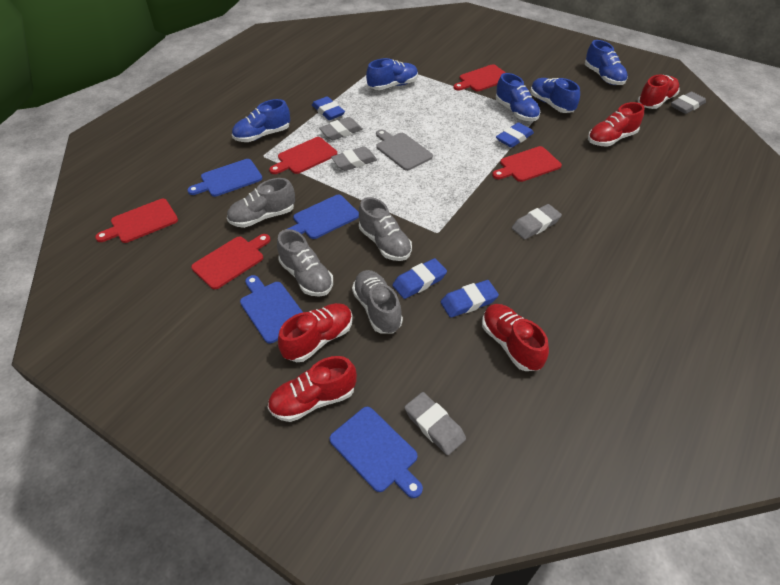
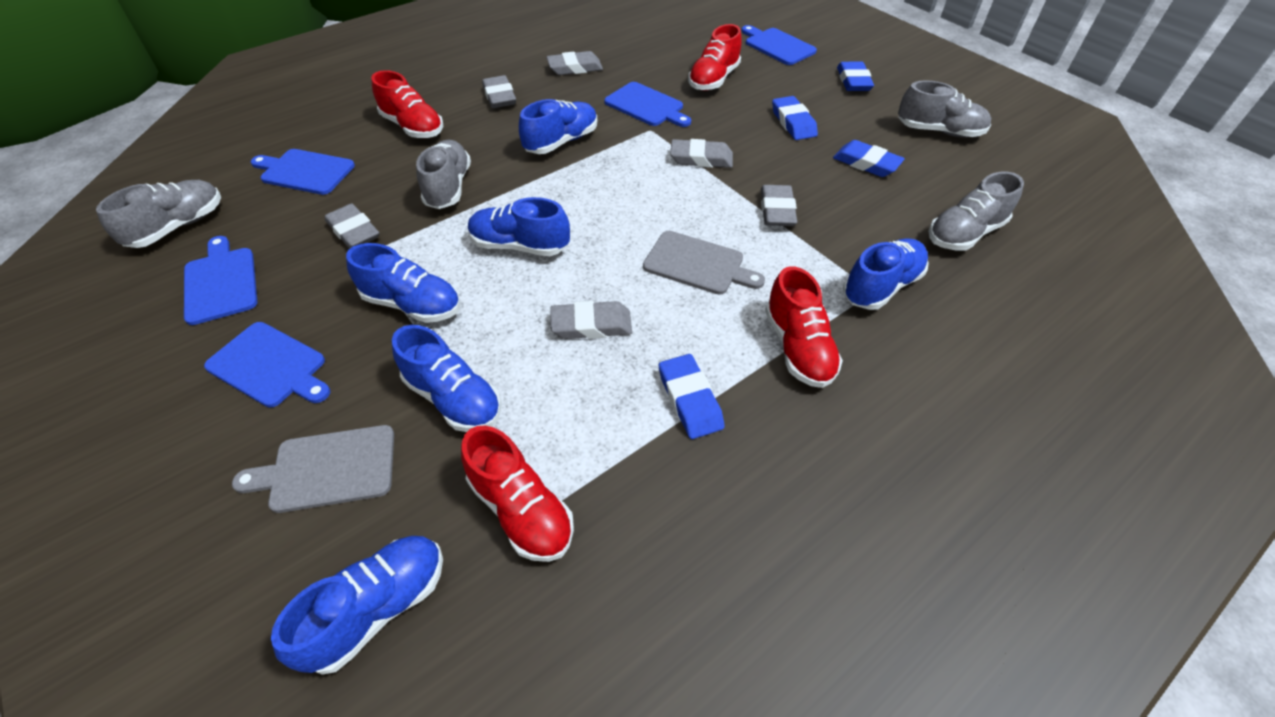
blue cutting board: 4 -> 5
blue shoe: 5 -> 6
grey cutting board: 1 -> 2
grey eraser: 5 -> 6
red cutting board: 5 -> 0
red shoe: 5 -> 4

